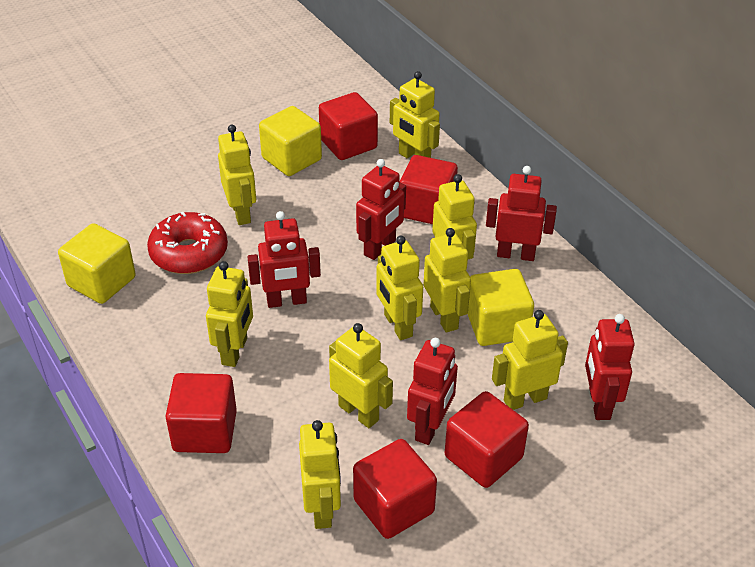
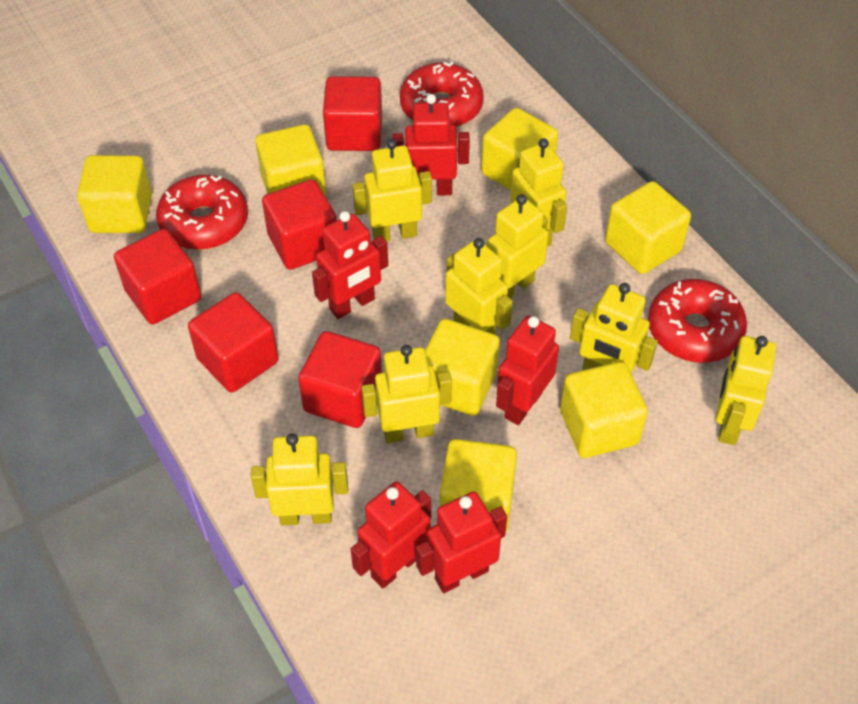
red donut: 1 -> 3
yellow cube: 3 -> 7
yellow robot: 9 -> 8

